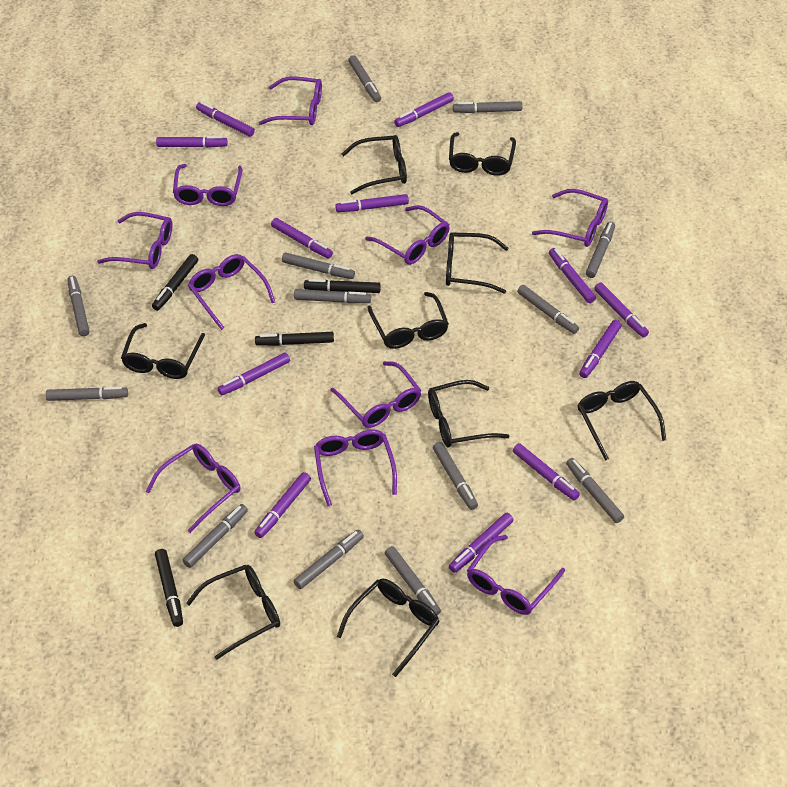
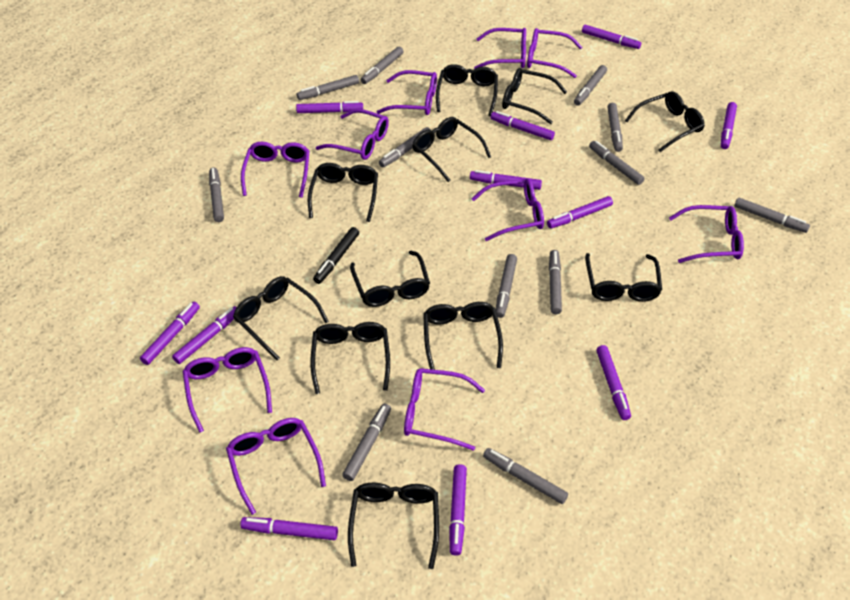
black glasses: 9 -> 11
black marker: 4 -> 1
grey marker: 13 -> 12
purple marker: 12 -> 11

